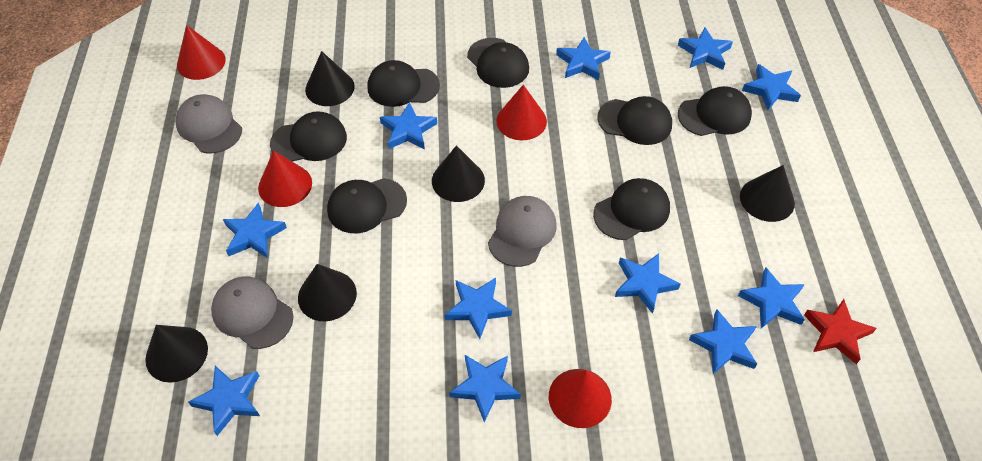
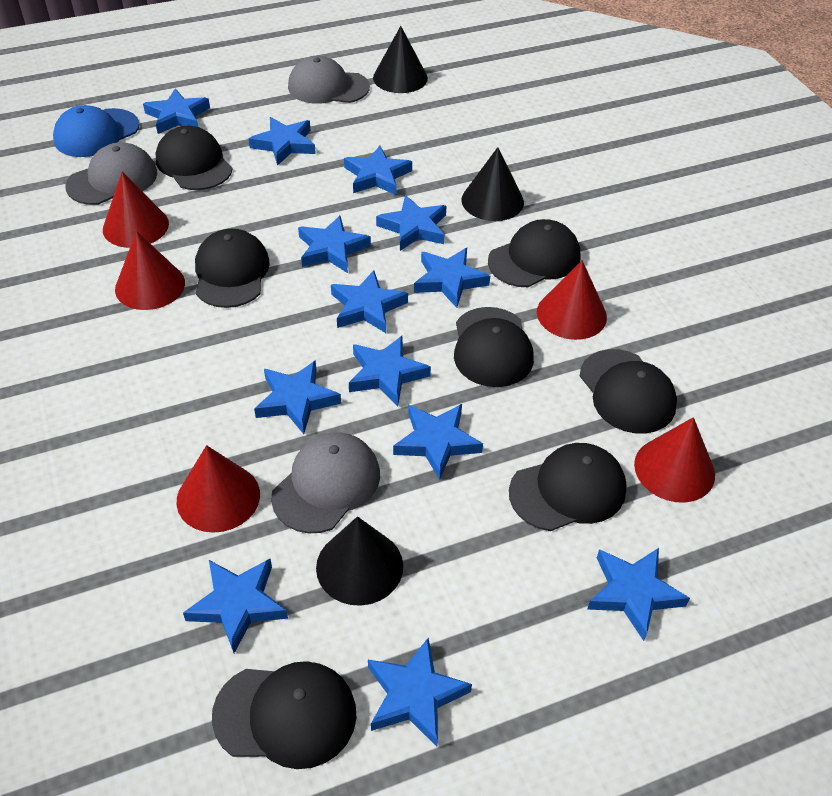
black cone: 5 -> 3
blue cap: 0 -> 1
blue star: 11 -> 13
red cone: 4 -> 5
red star: 1 -> 0

